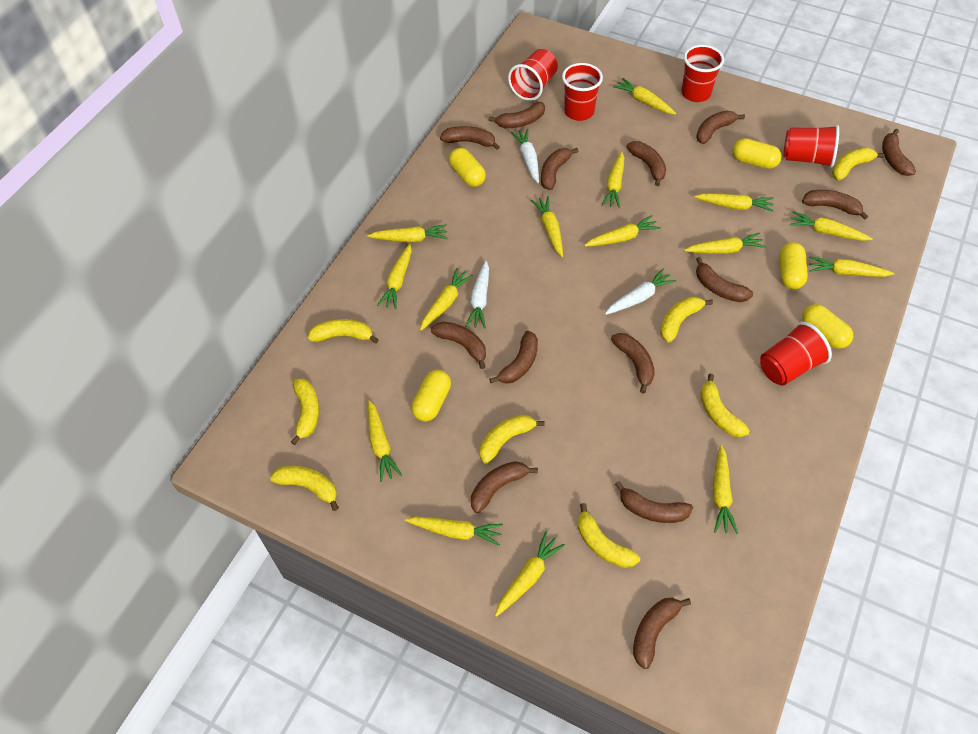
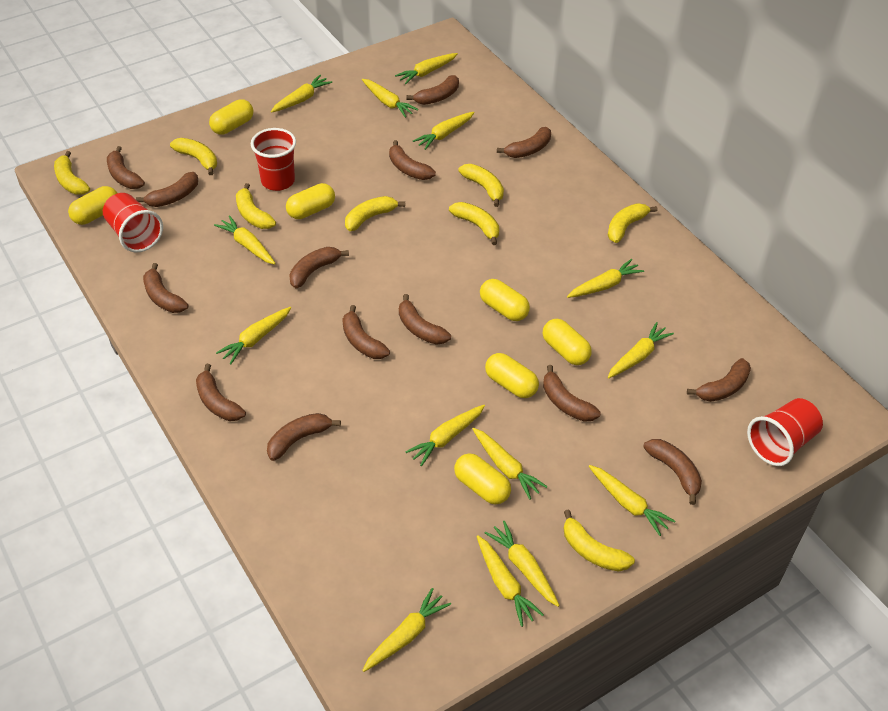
red cup: 5 -> 3
white carrot: 3 -> 0
yellow capsule: 5 -> 7
yellow carrot: 15 -> 14

